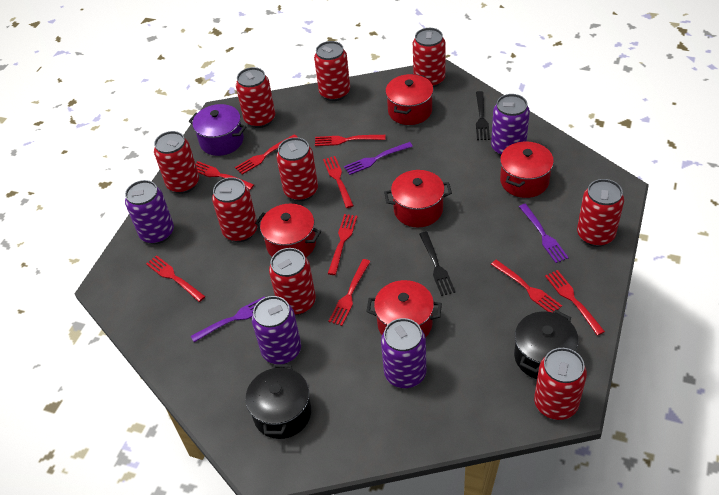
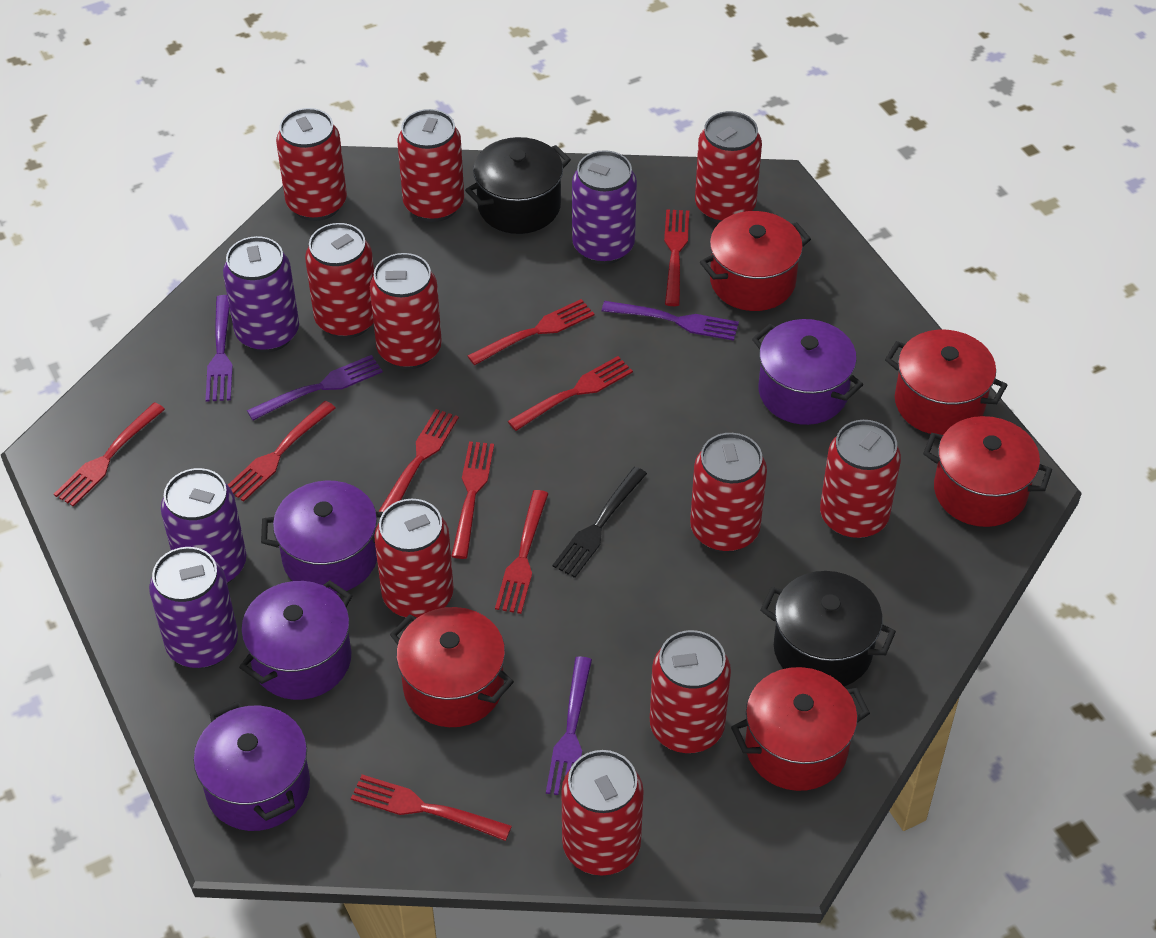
black fork: 2 -> 1
purple fork: 3 -> 4
purple pot: 1 -> 4
red can: 9 -> 10

